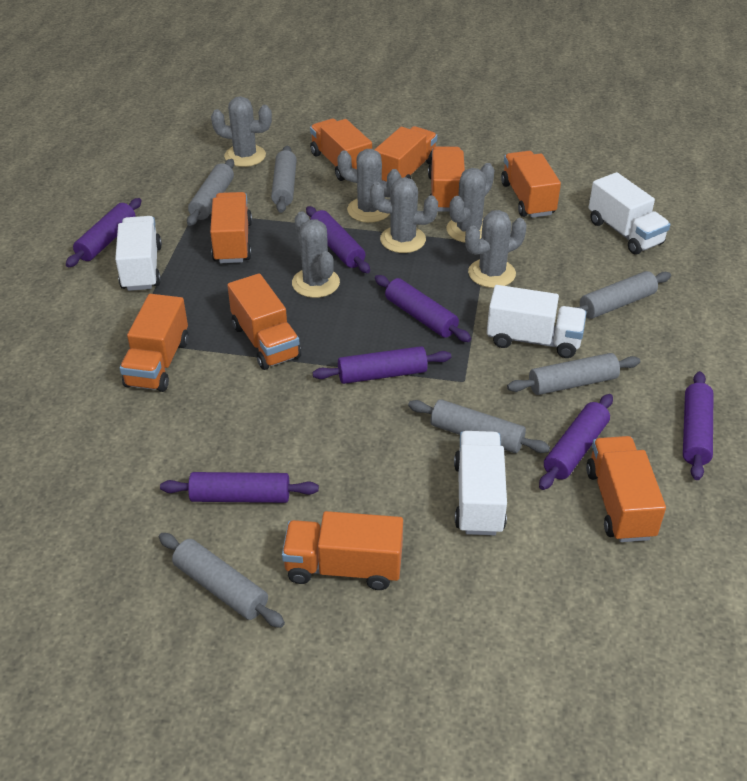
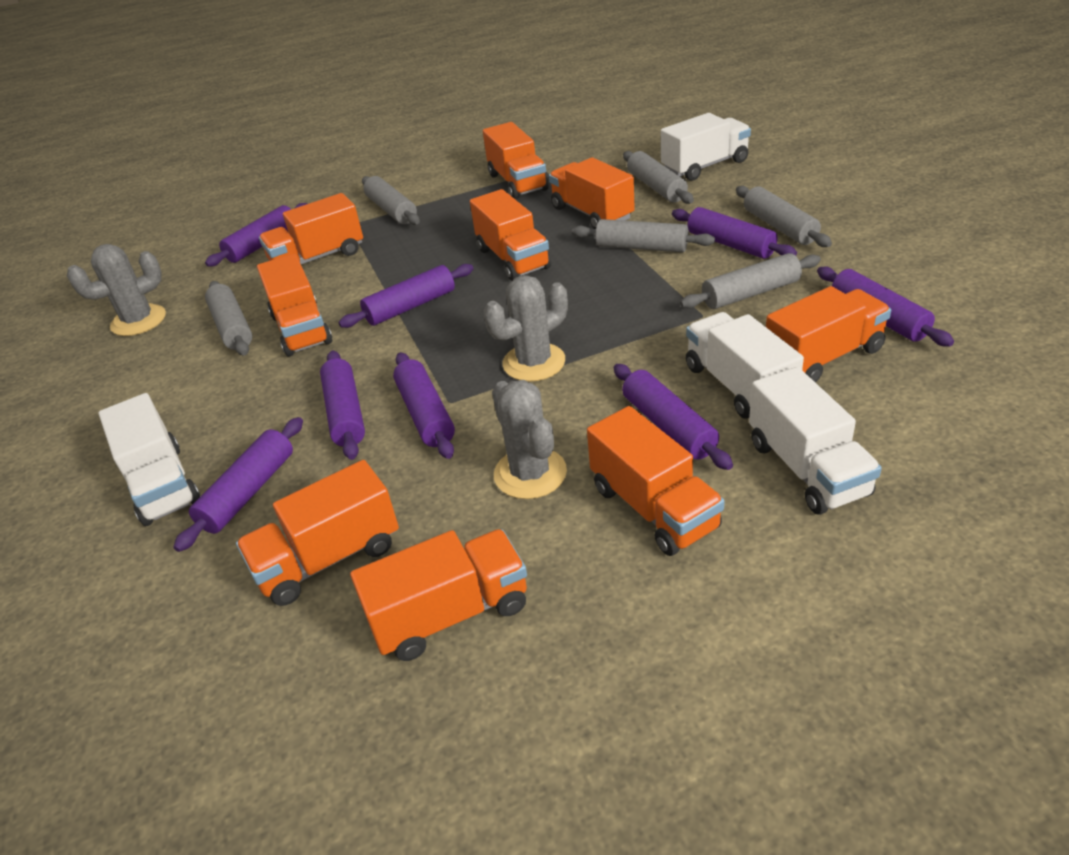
grey cactus: 6 -> 3
purple rolling pin: 7 -> 8

